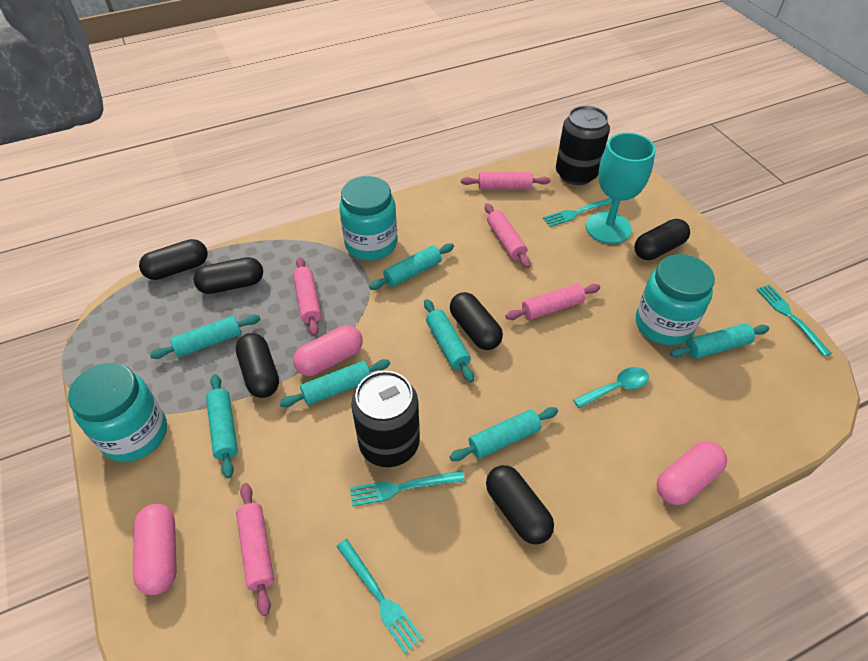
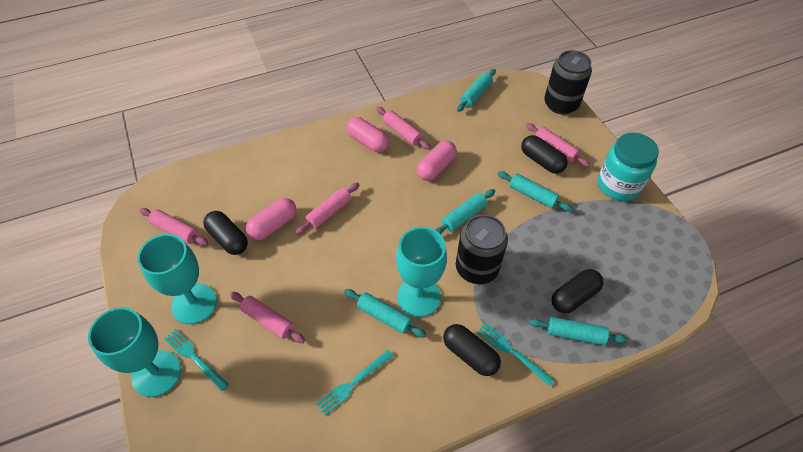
black capsule: 6 -> 4
turquoise fork: 4 -> 3
turquoise goblet: 1 -> 3
turquoise jar: 3 -> 1
turquoise rolling pin: 7 -> 5
turquoise spoon: 1 -> 0

